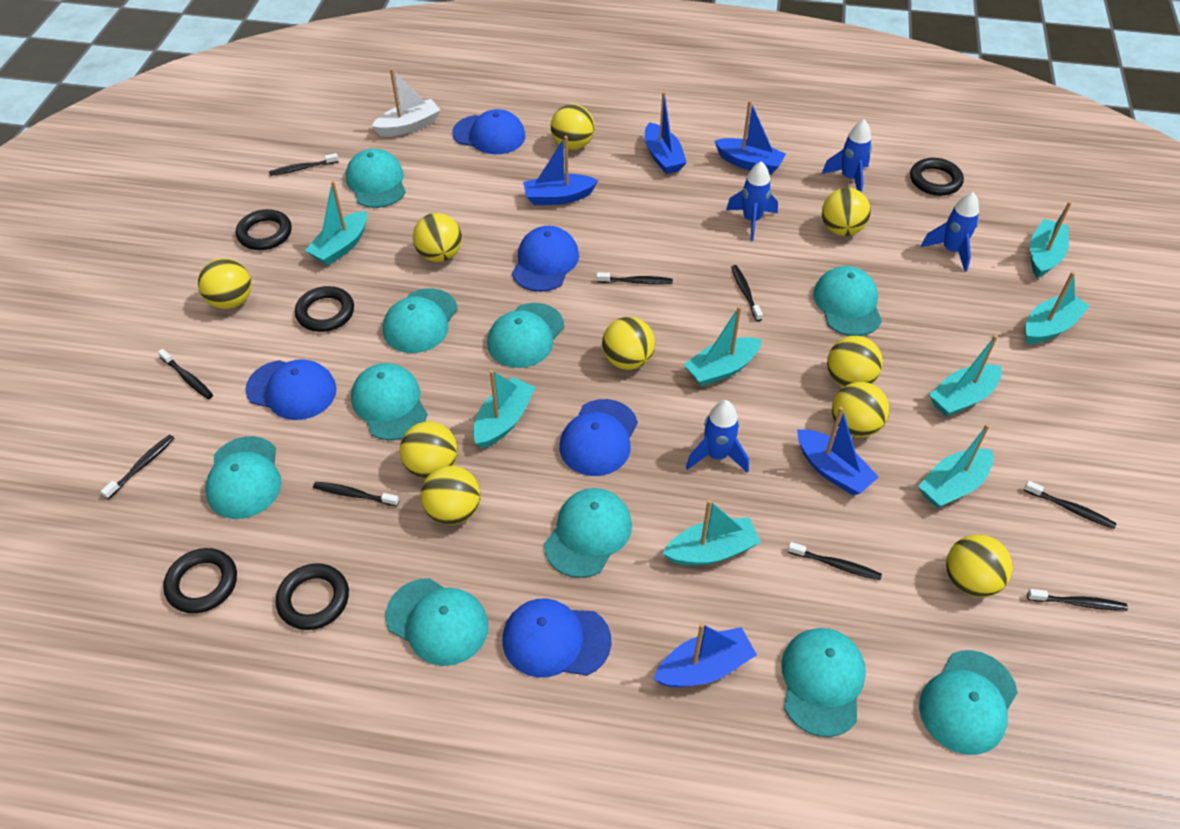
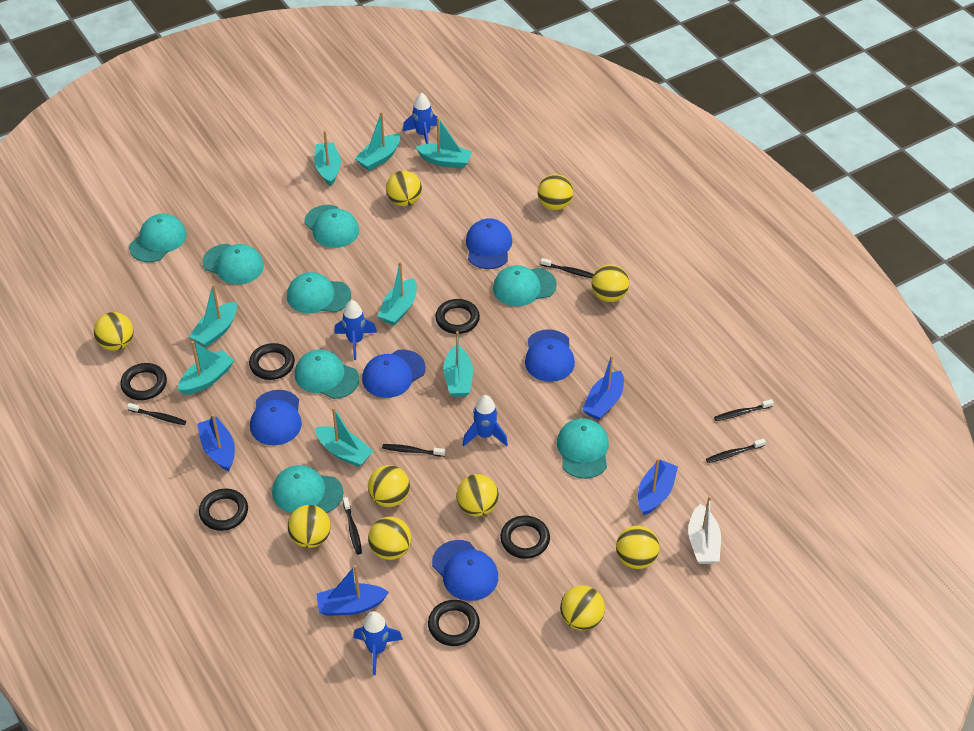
black ring: 5 -> 6
black toothbrush: 9 -> 6
blue boat: 5 -> 4
turquoise cap: 10 -> 8

